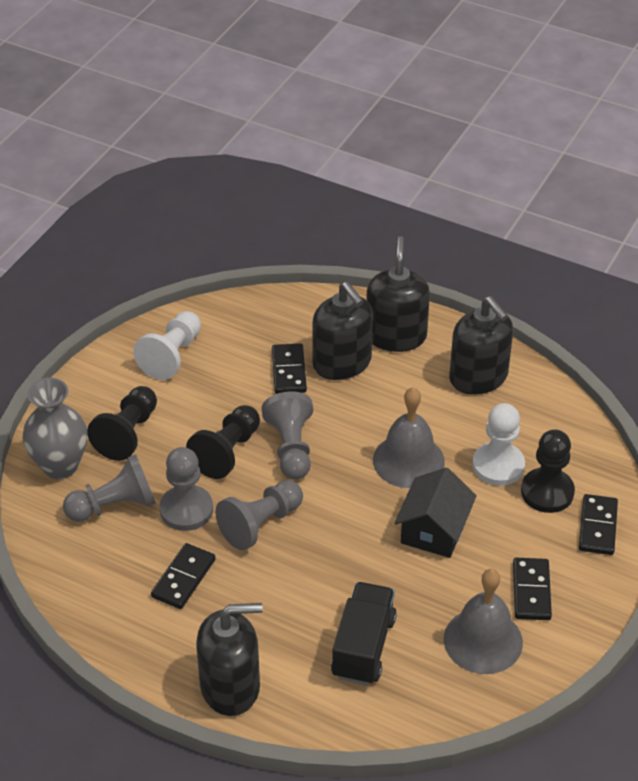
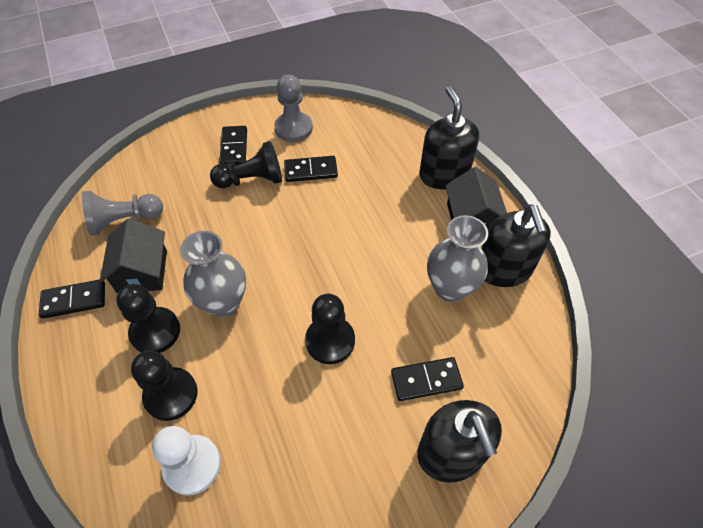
black house: 1 -> 2
black pawn: 3 -> 4
black soap dispenser: 4 -> 3
black truck: 1 -> 0
grey bell: 2 -> 0
grey pawn: 4 -> 2
grey vase: 1 -> 2
white pawn: 2 -> 1

